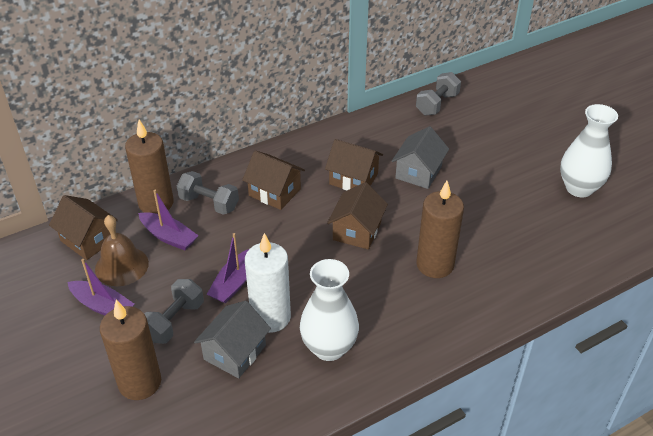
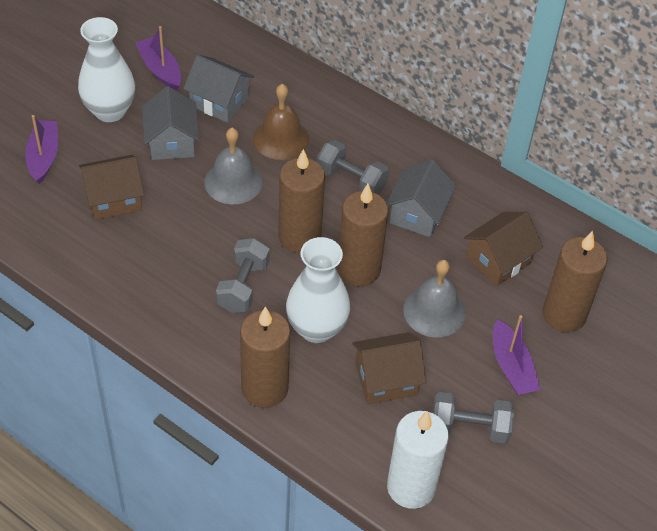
brown candle: 3 -> 4
brown house: 4 -> 3
grey bell: 0 -> 2
grey house: 2 -> 3

